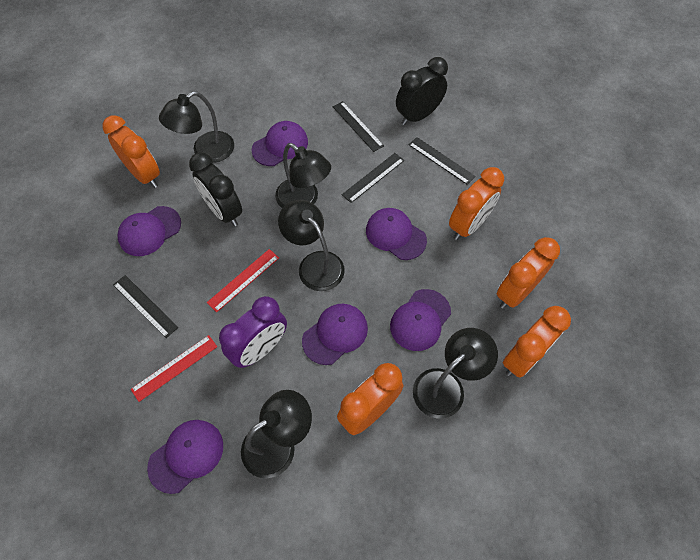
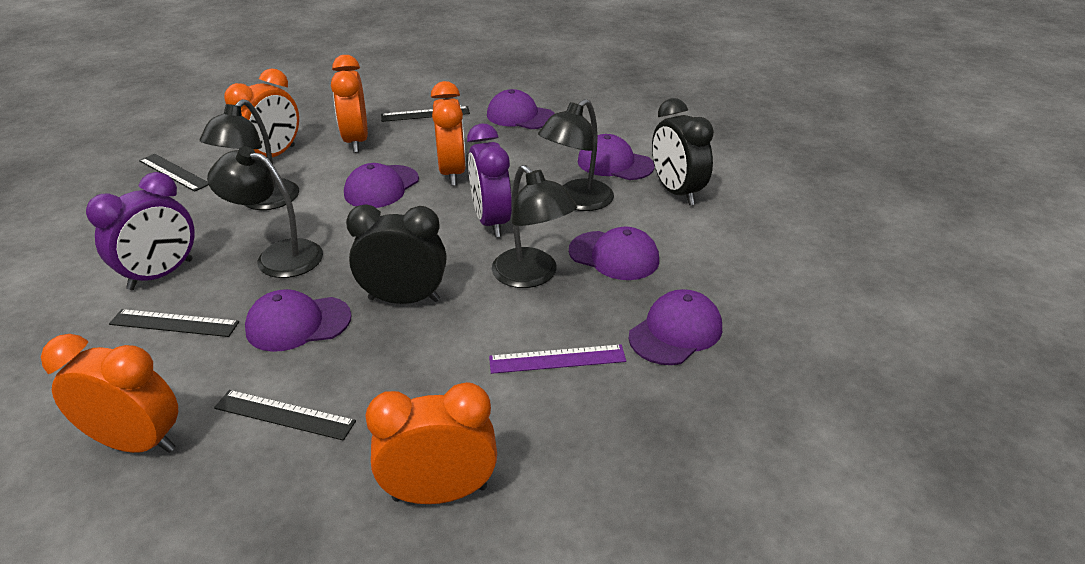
black lamp: 5 -> 4
purple clock: 1 -> 2
purple ruler: 0 -> 1
red ruler: 2 -> 0

